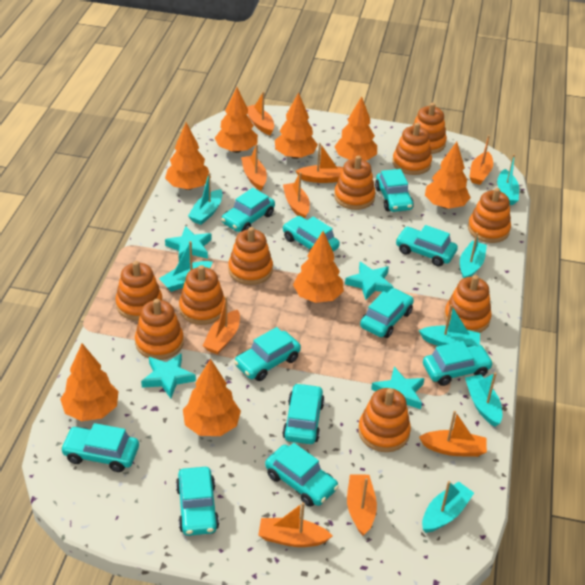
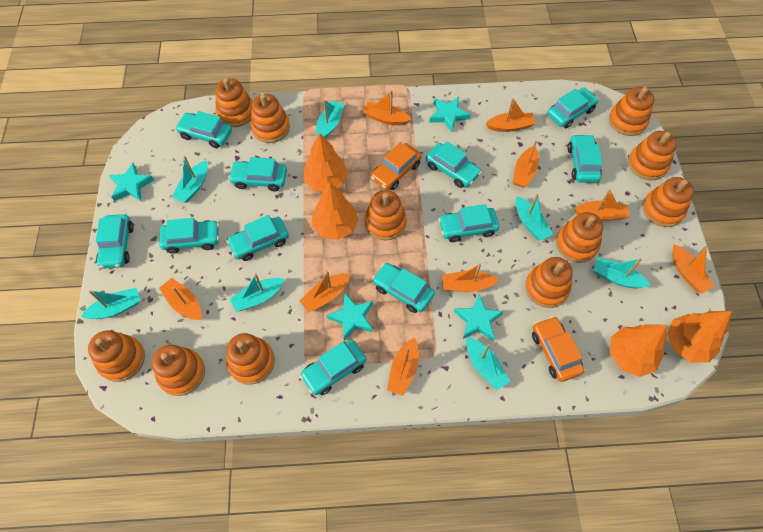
orange car: 0 -> 2
orange stacking toy: 10 -> 11
orange tree: 8 -> 4

